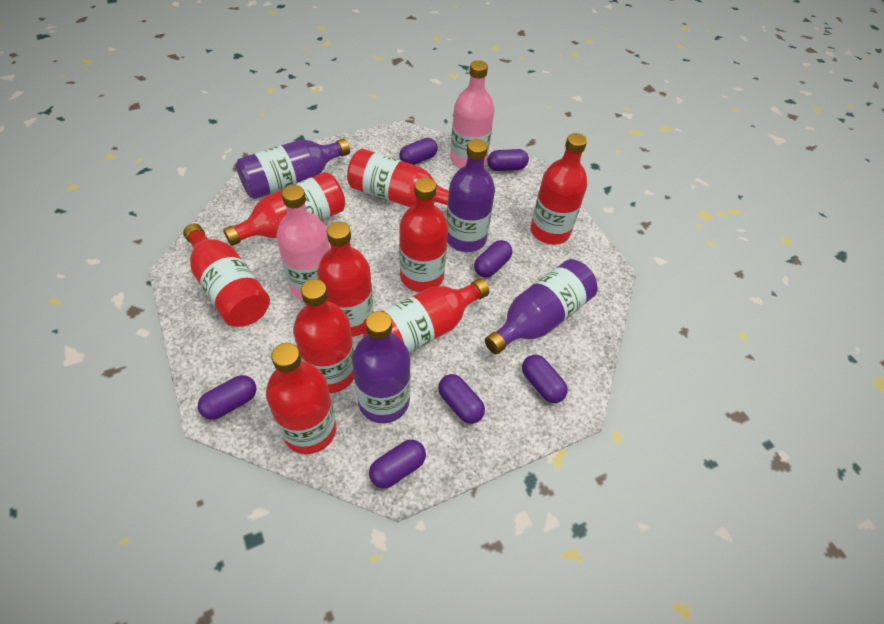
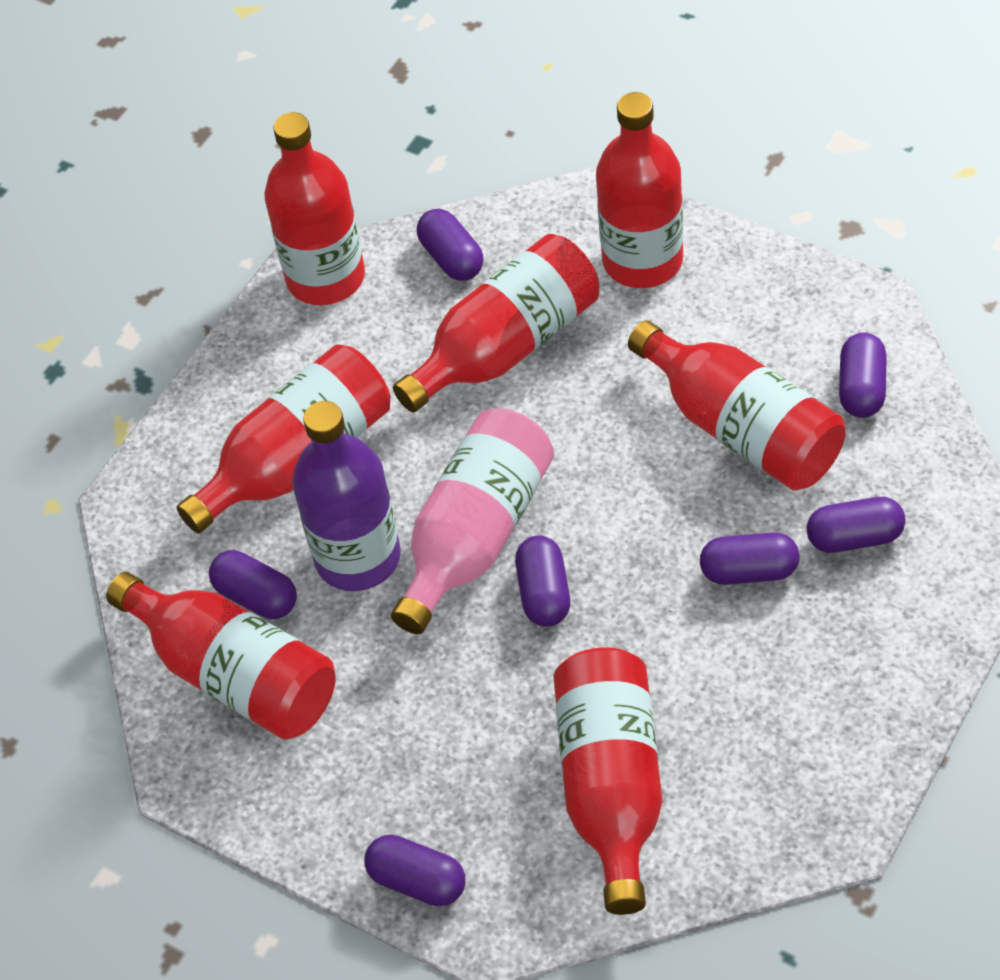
pink bottle: 2 -> 1
purple bottle: 4 -> 1
red bottle: 9 -> 7

